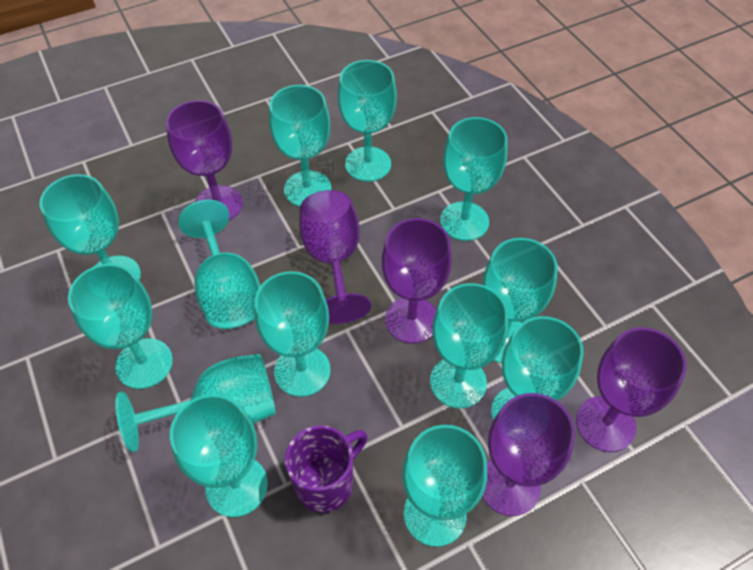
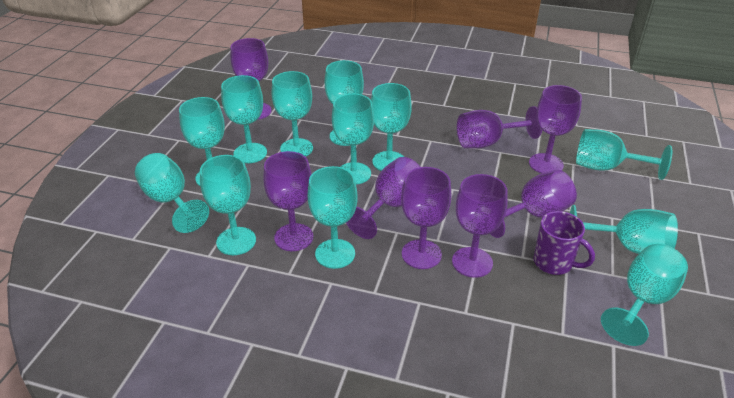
purple goblet: 5 -> 8
turquoise goblet: 13 -> 12

